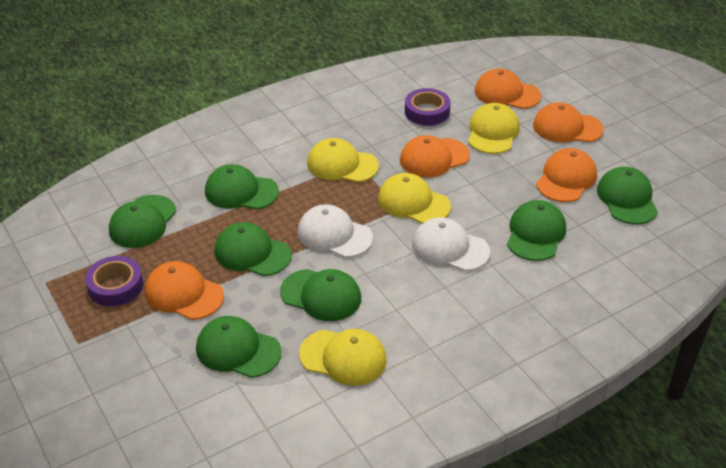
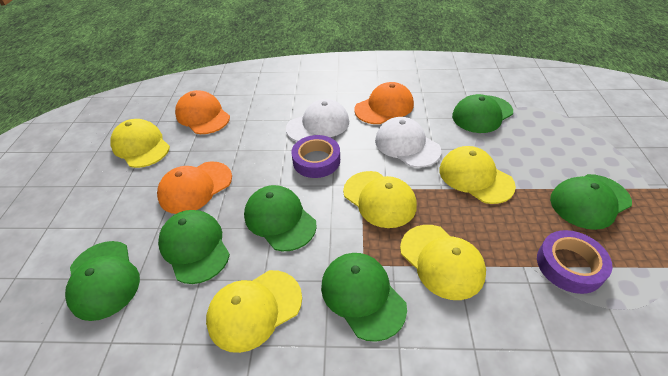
green cap: 7 -> 6
orange cap: 5 -> 3
yellow cap: 4 -> 5

